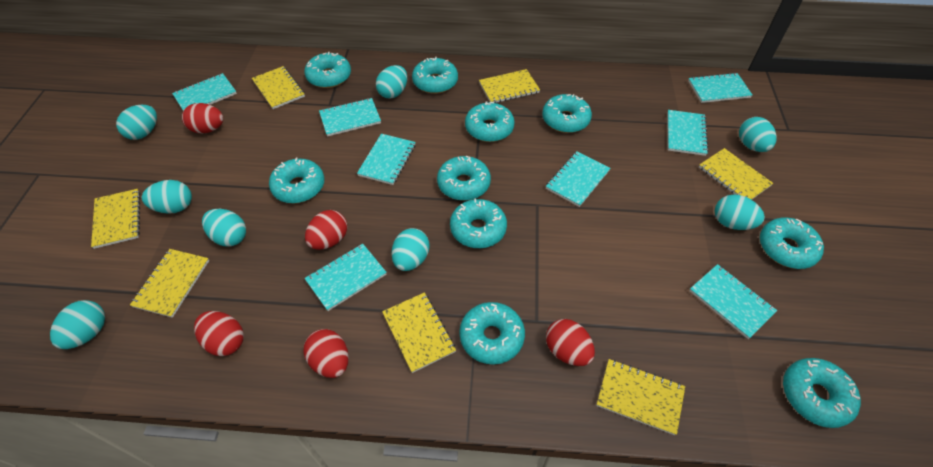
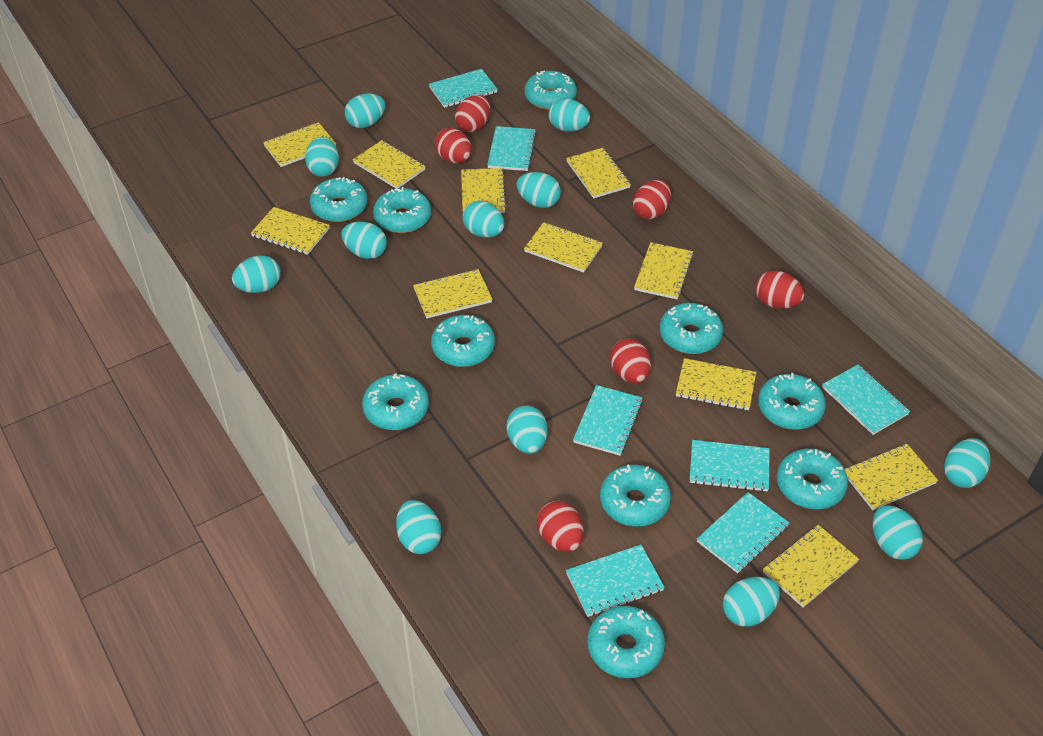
red egg: 5 -> 6
turquoise egg: 8 -> 12
turquoise notebook: 8 -> 7
yellow notebook: 7 -> 11

